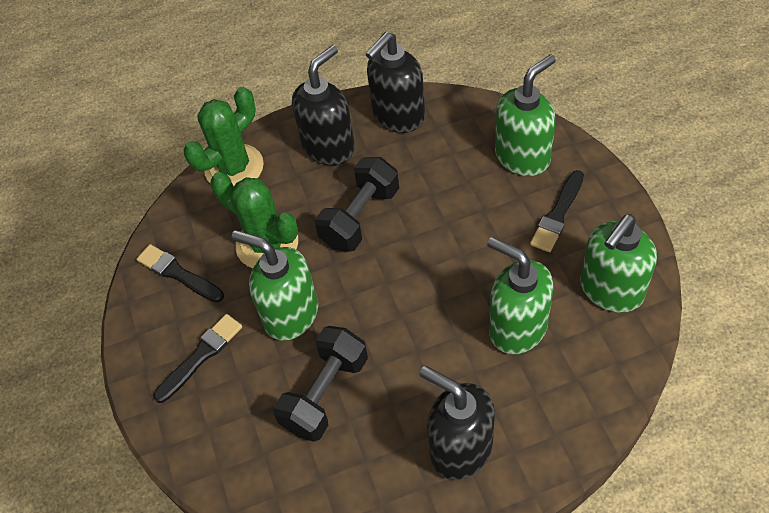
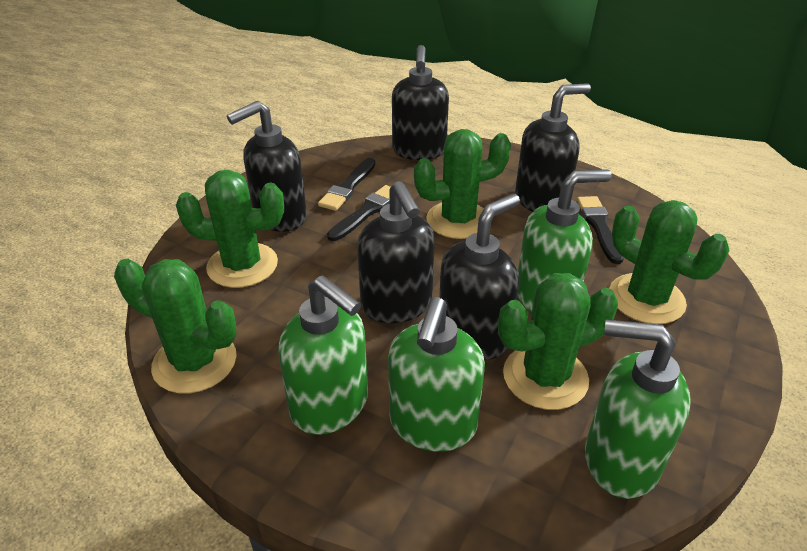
black dumbbell: 2 -> 0
black soap dispenser: 3 -> 5
green cactus: 2 -> 5

